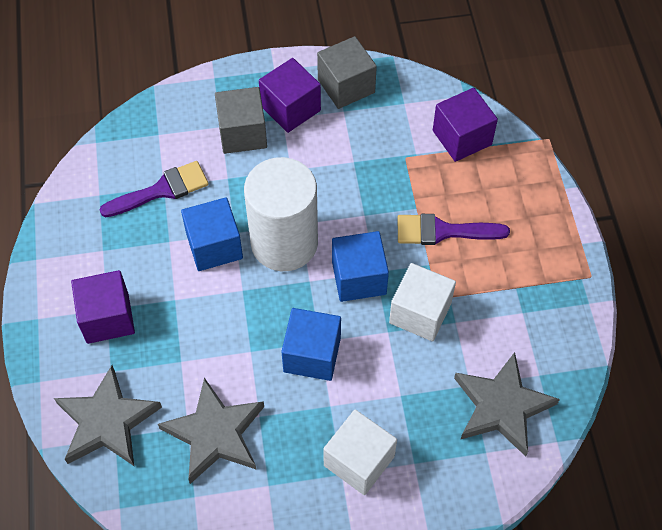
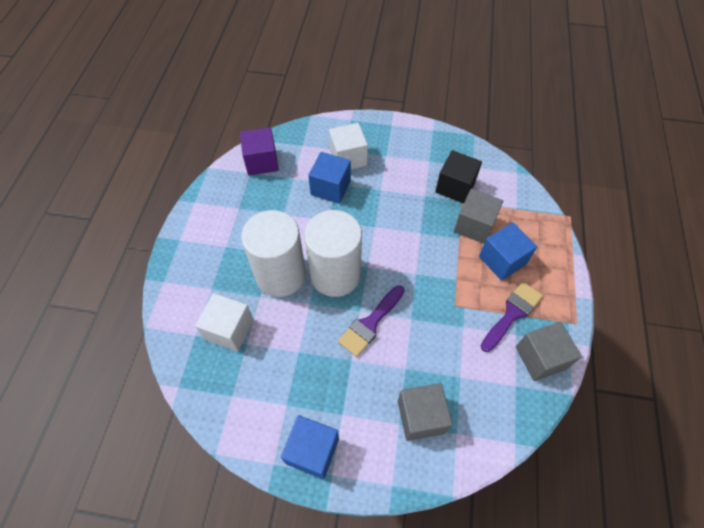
black cube: 0 -> 1
grey cube: 2 -> 3
grey star: 3 -> 0
purple cube: 3 -> 1
white cylinder: 1 -> 2

